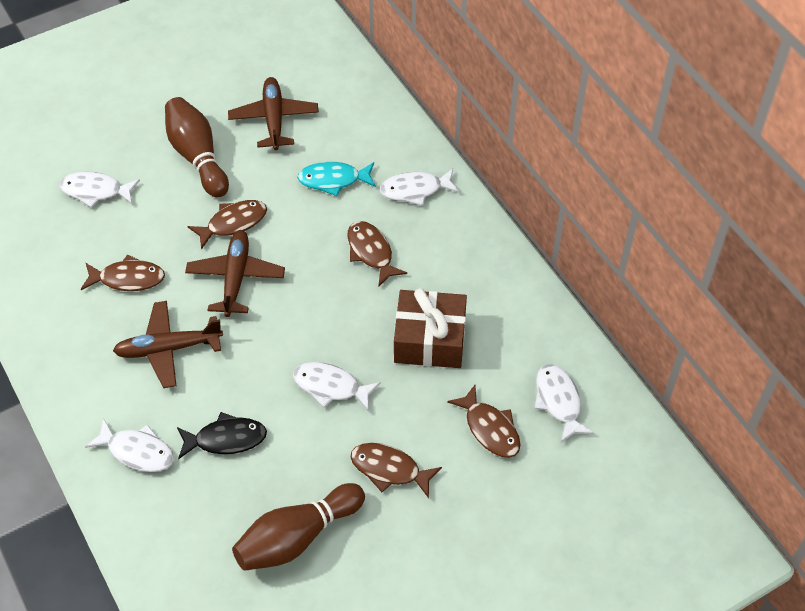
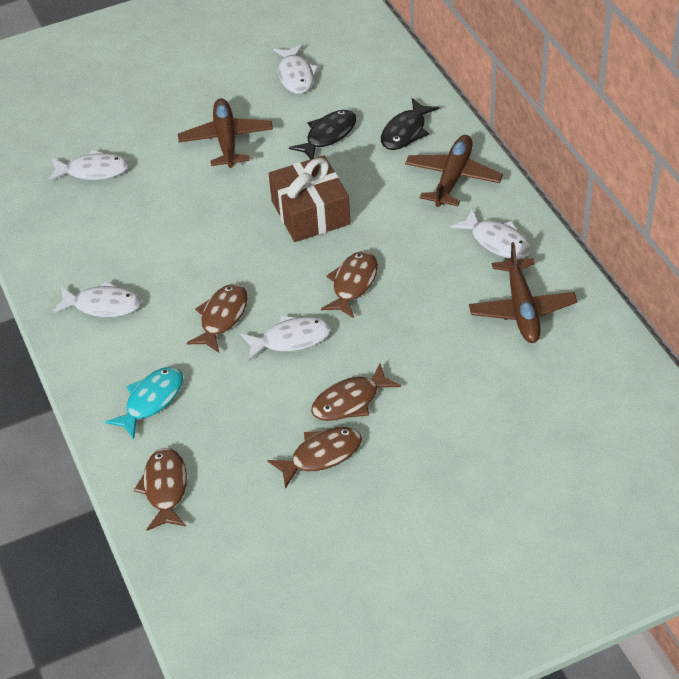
black fish: 1 -> 2
brown bowling pin: 2 -> 0

